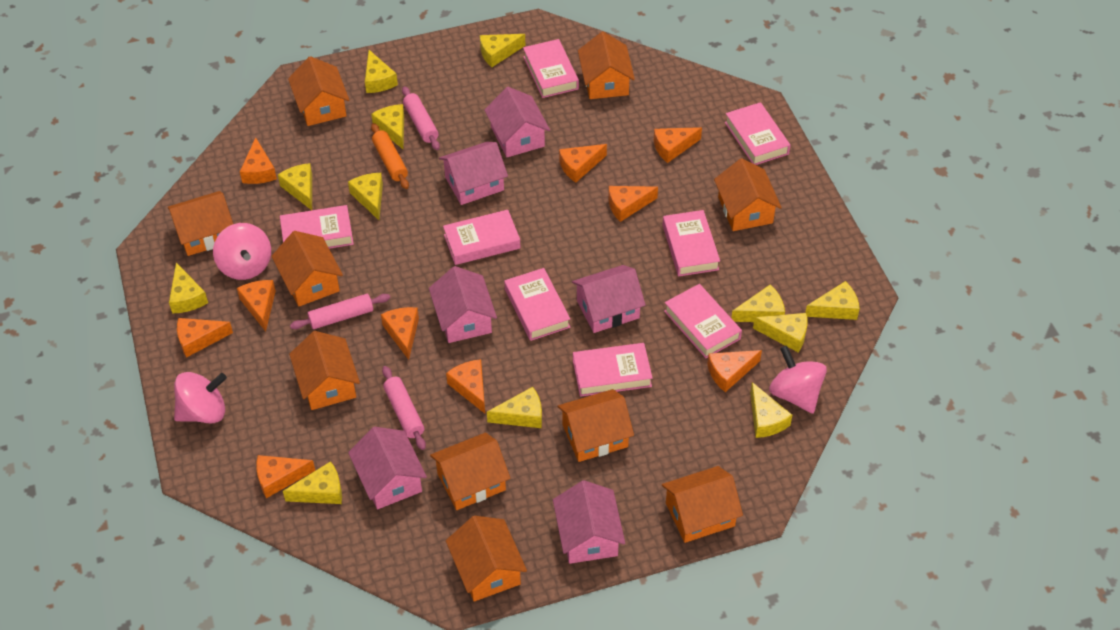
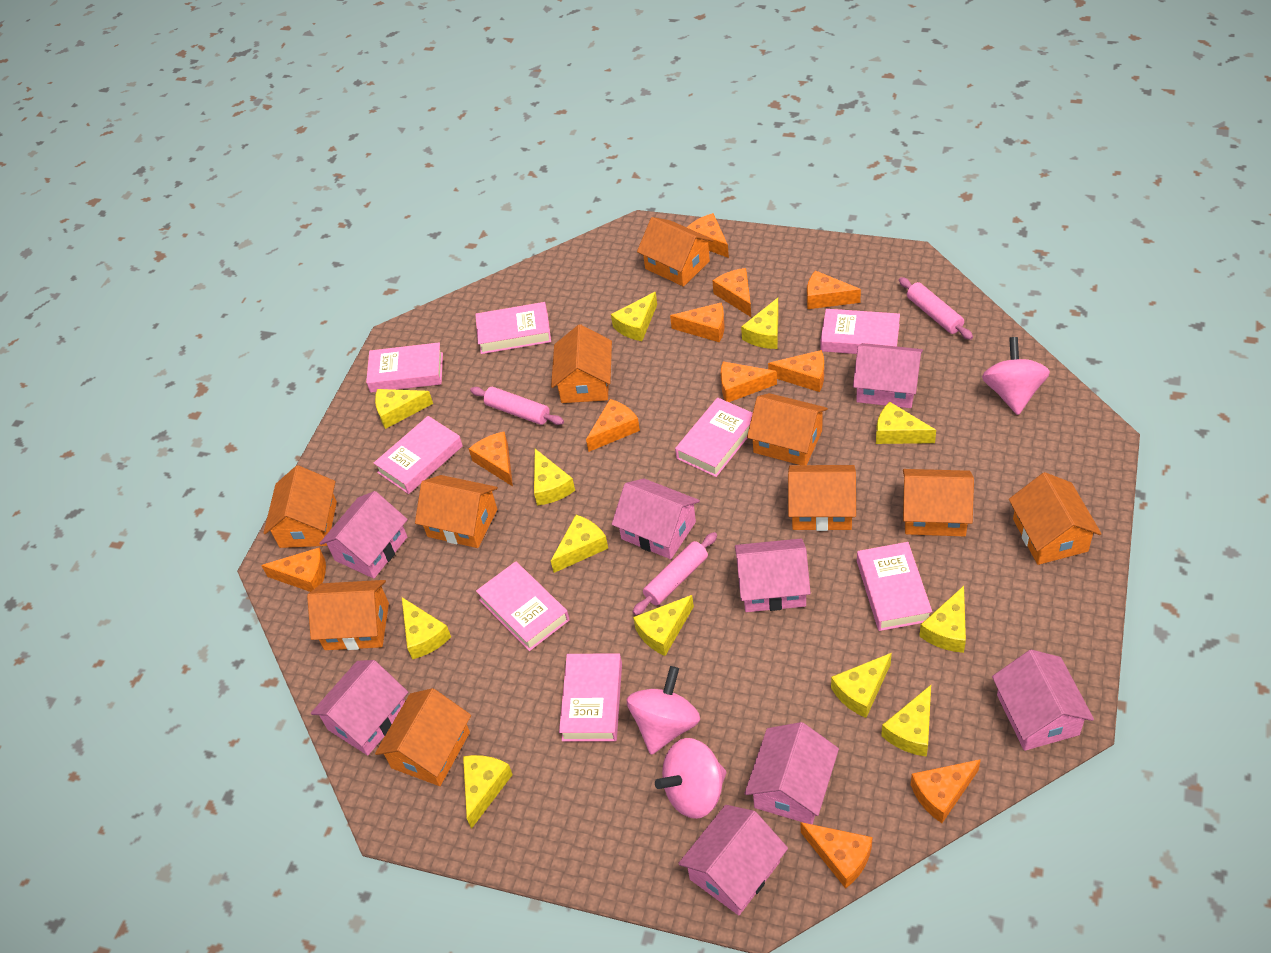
orange cheese: 10 -> 11
orange rolling pin: 1 -> 0
pink house: 6 -> 8

